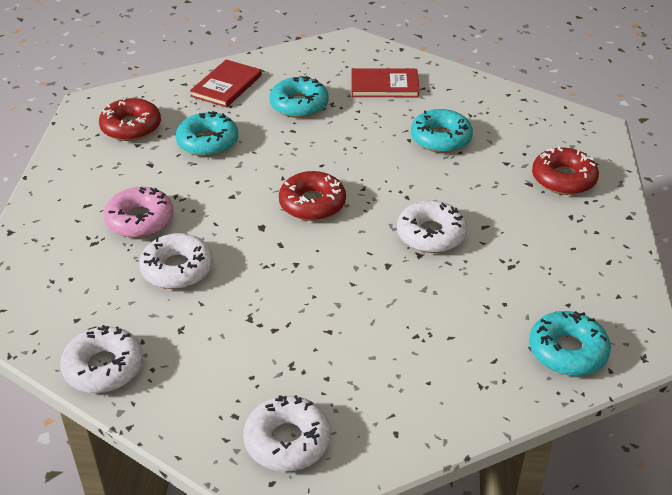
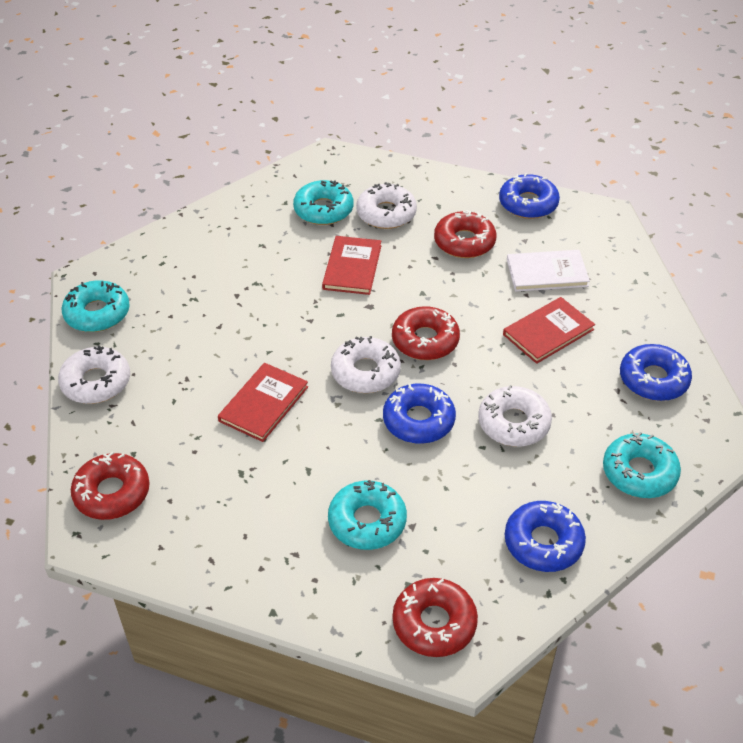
blue donut: 0 -> 4
pink donut: 1 -> 0
red book: 2 -> 3
red donut: 3 -> 4
white book: 0 -> 1

